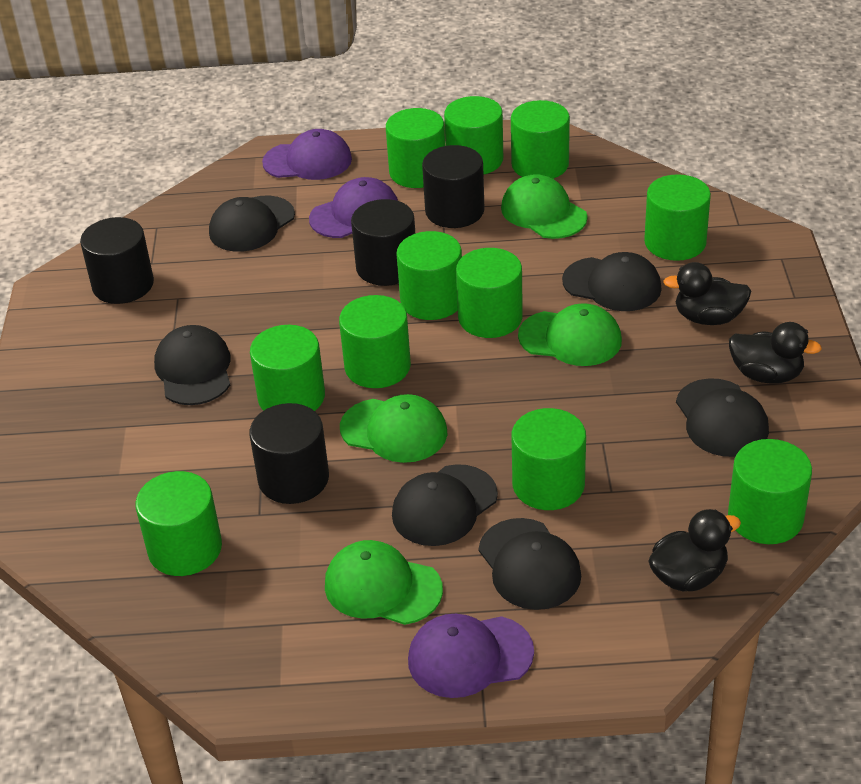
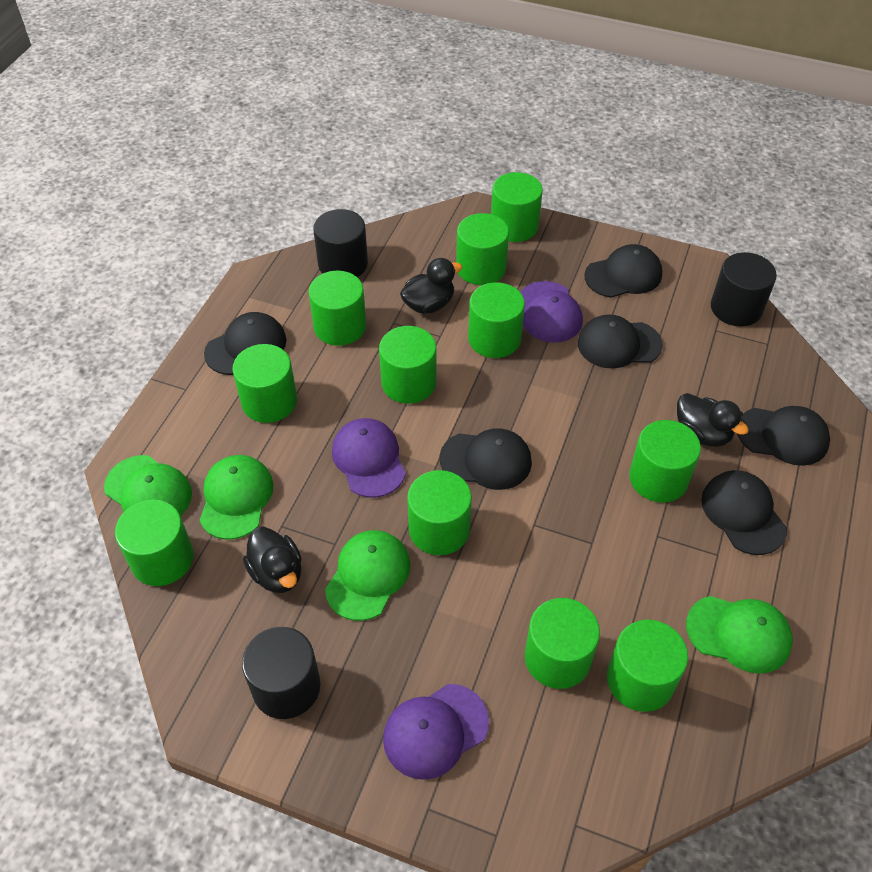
black cylinder: 4 -> 3

